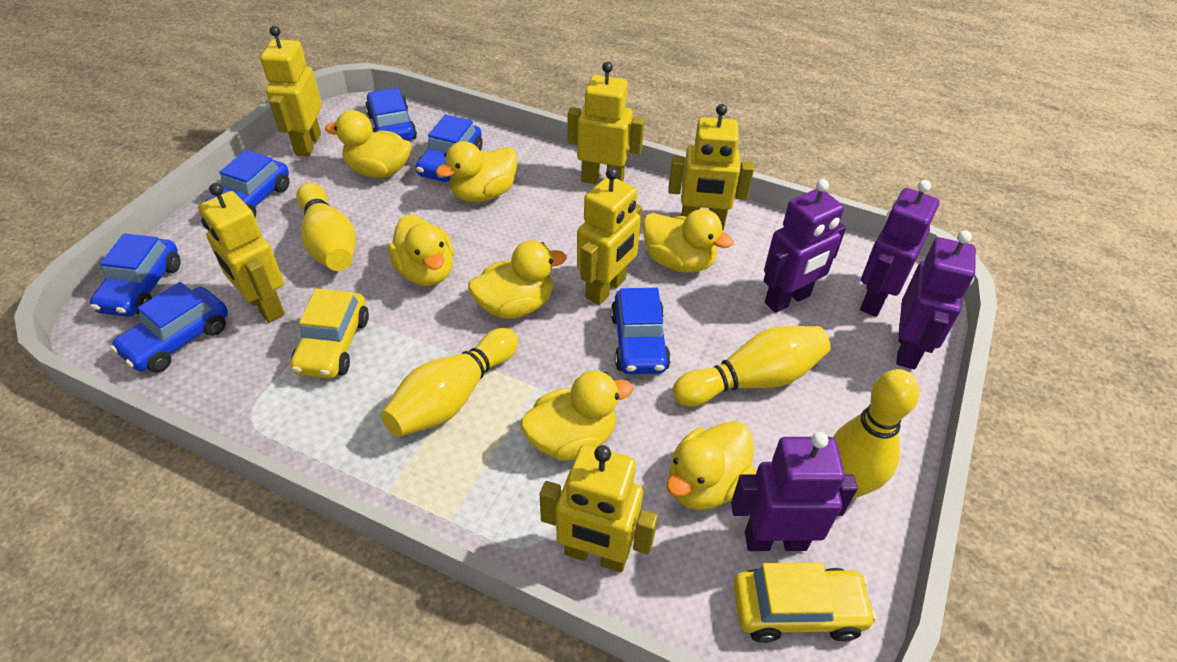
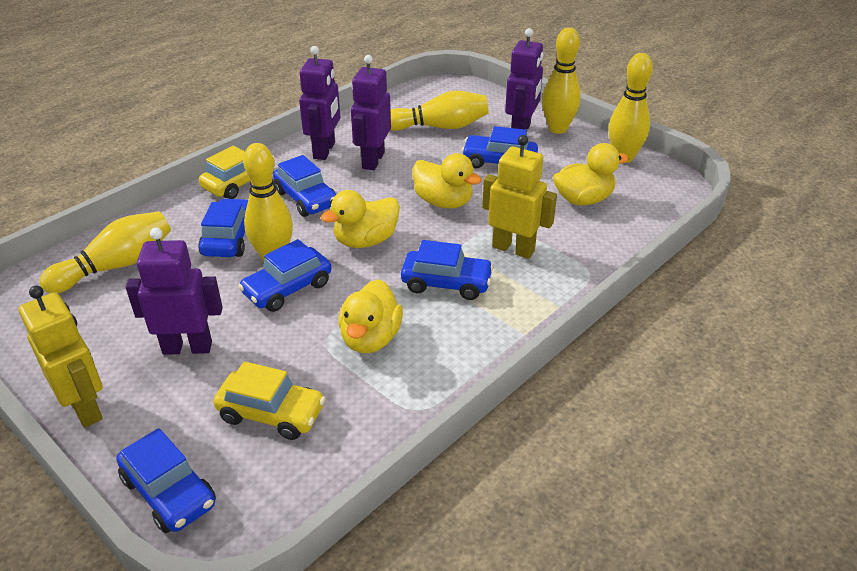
yellow bowling pin: 4 -> 5
yellow duck: 7 -> 4
yellow robot: 6 -> 2

